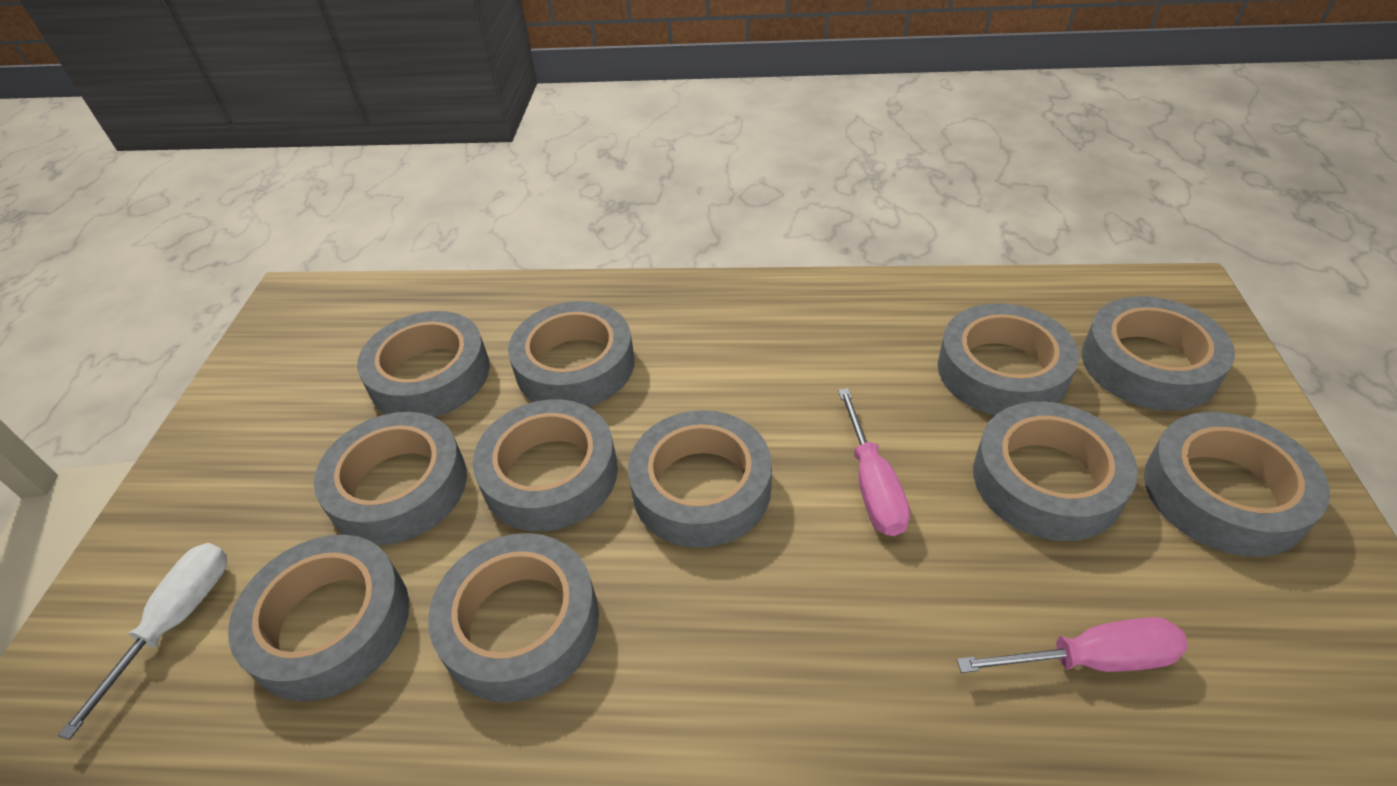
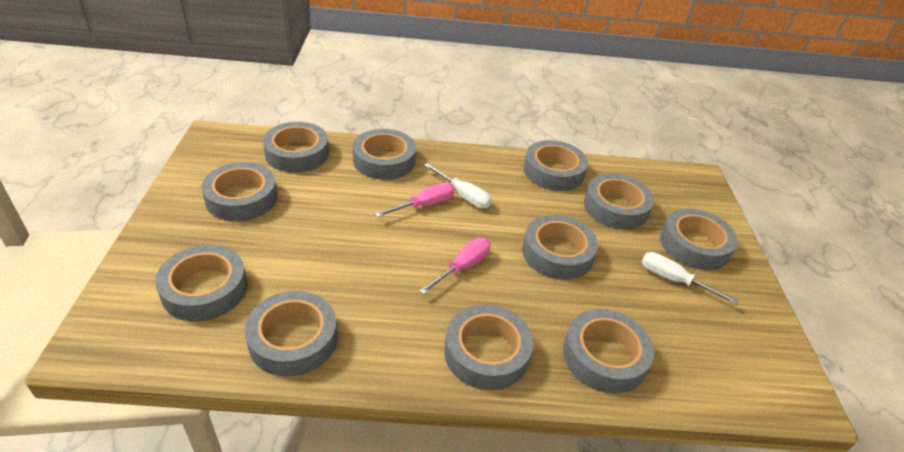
white screwdriver: 1 -> 2

